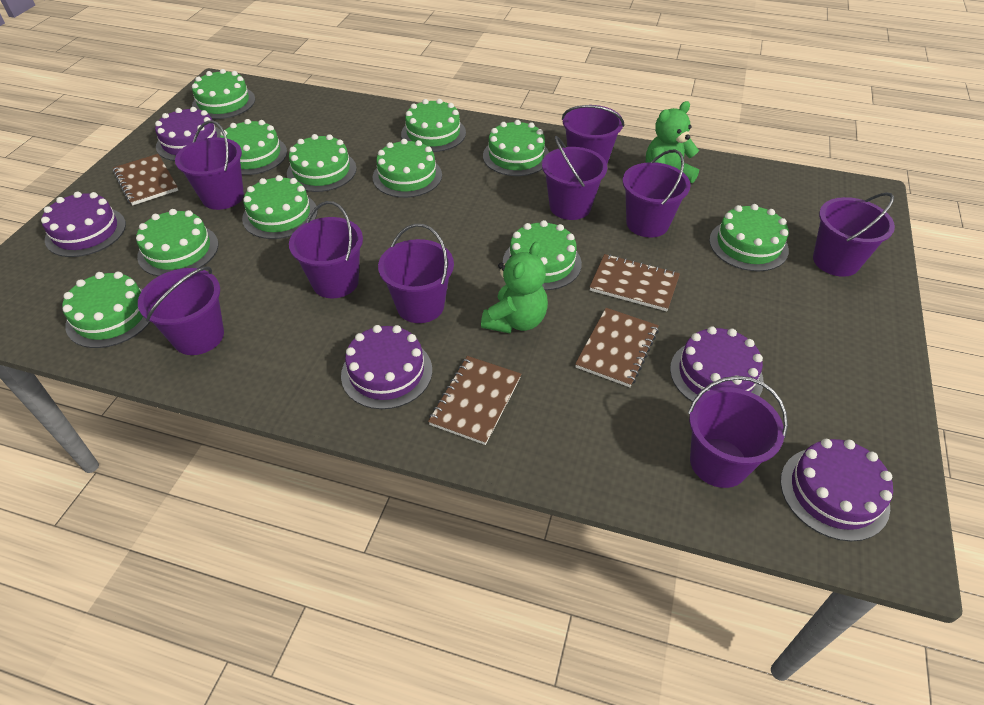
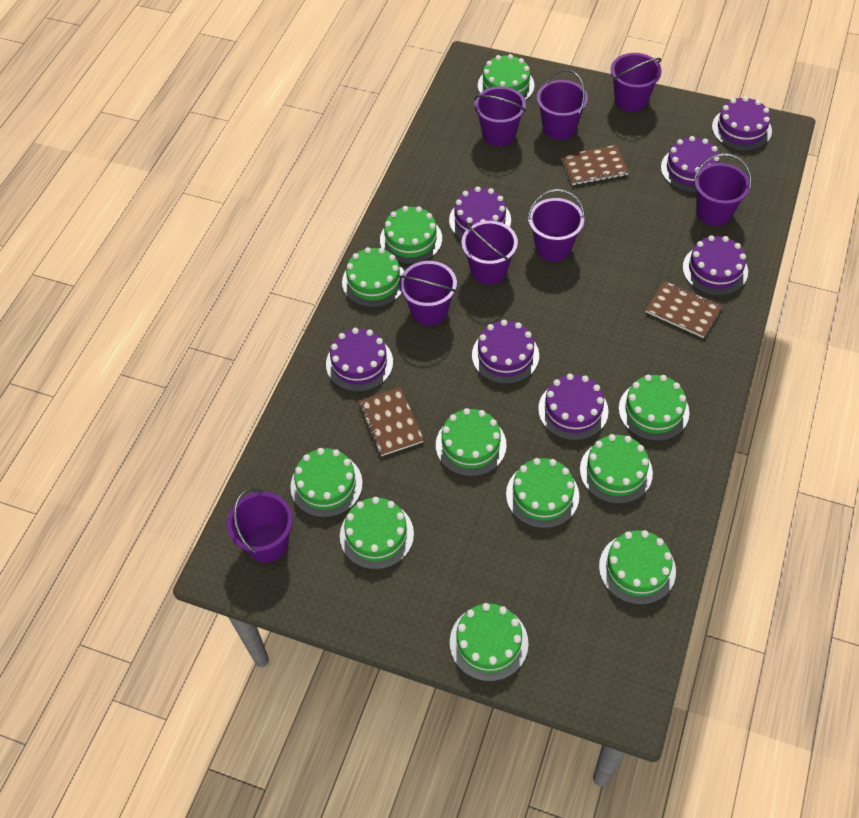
brown notebook: 4 -> 3
green teddy bear: 2 -> 0
purple bucket: 9 -> 8
purple cake: 5 -> 7

